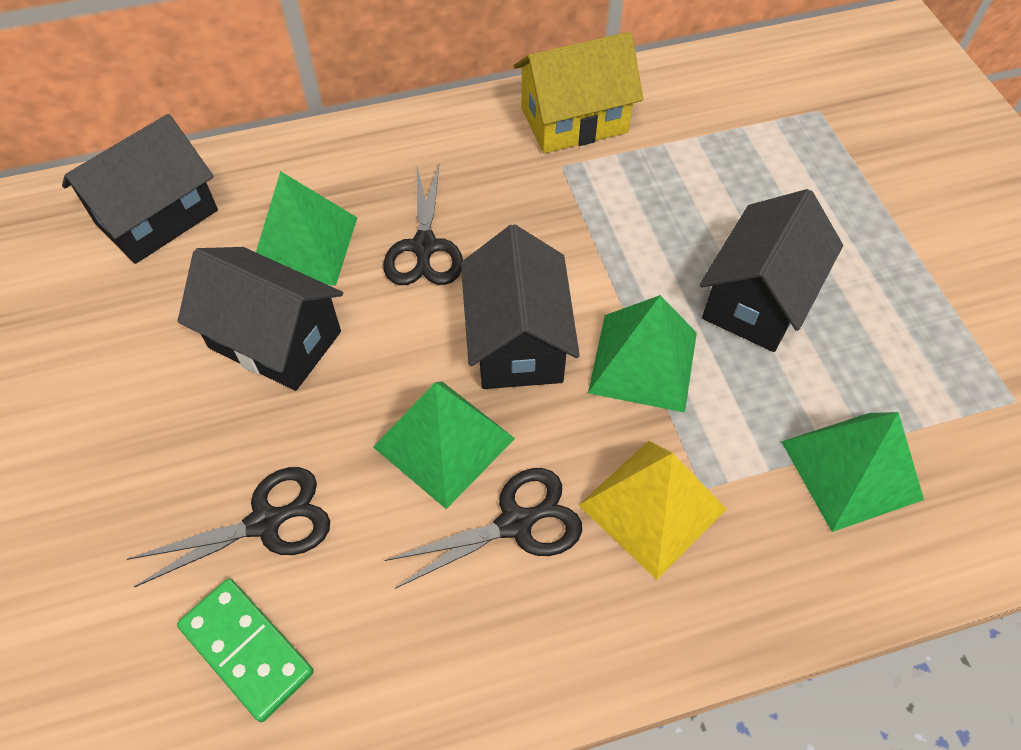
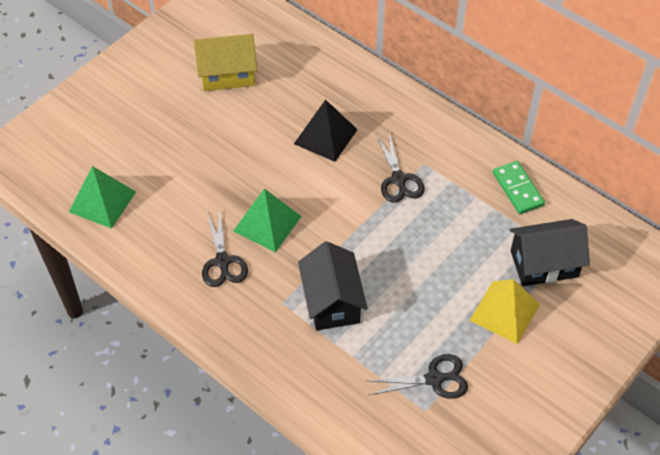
black house: 4 -> 2
black pyramid: 0 -> 1
green pyramid: 4 -> 2

